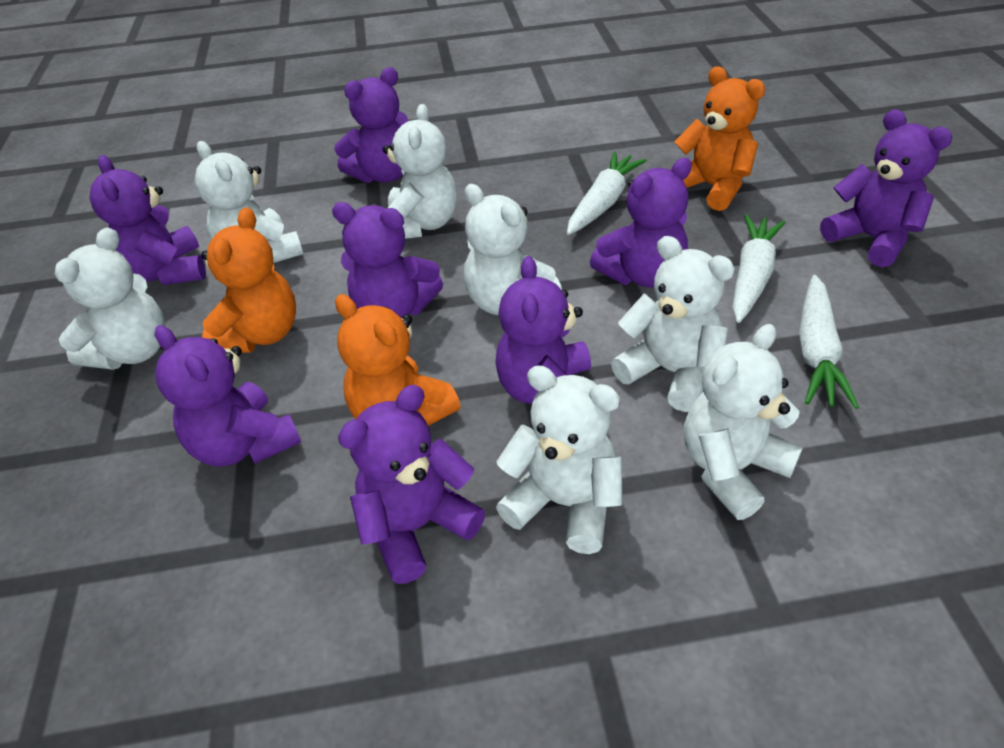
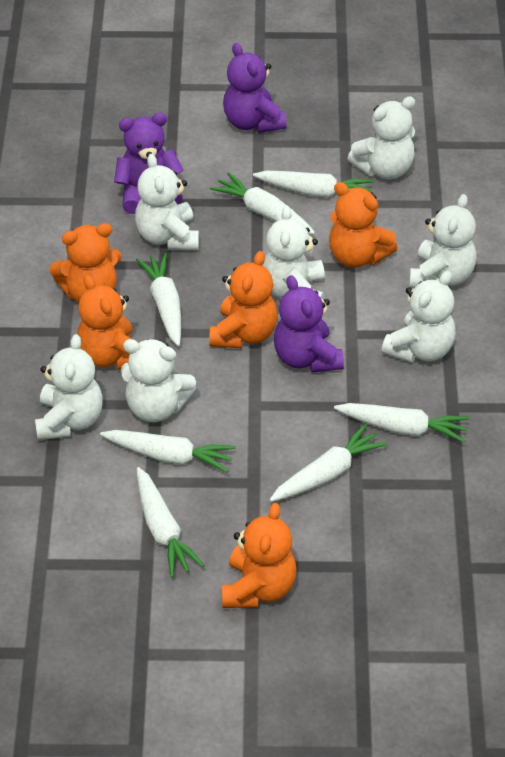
orange teddy bear: 3 -> 5
purple teddy bear: 8 -> 3
white carrot: 3 -> 7

